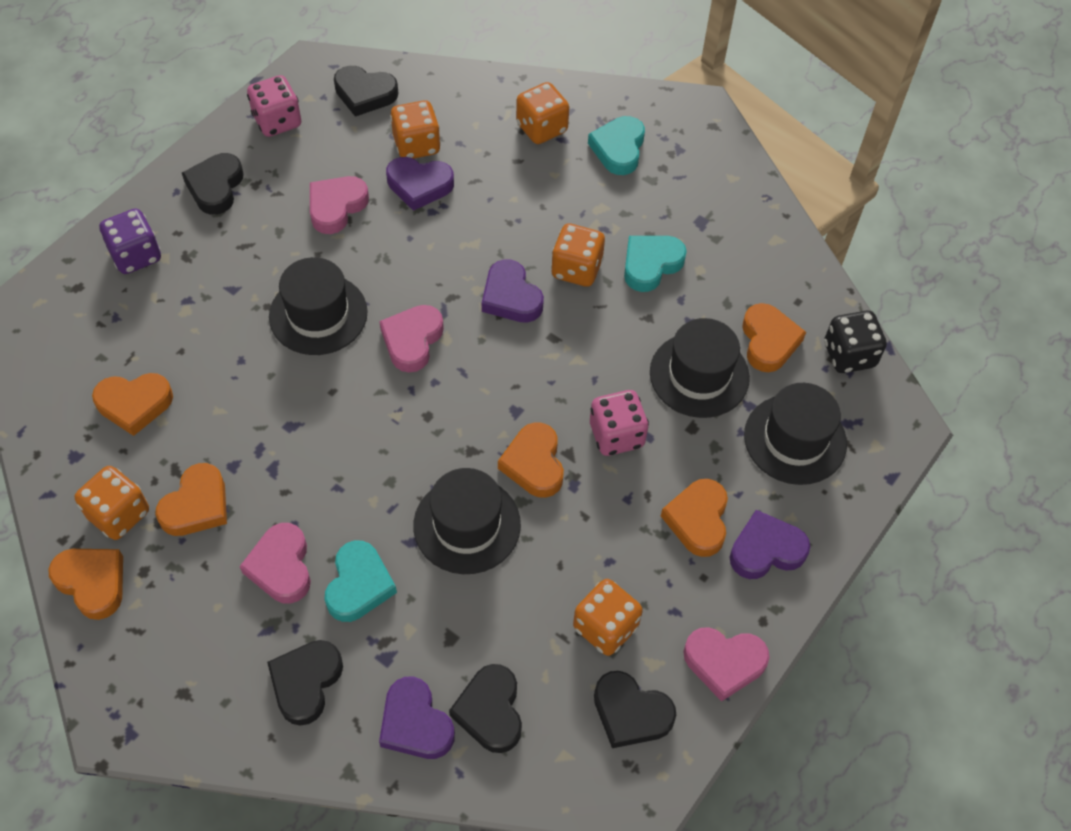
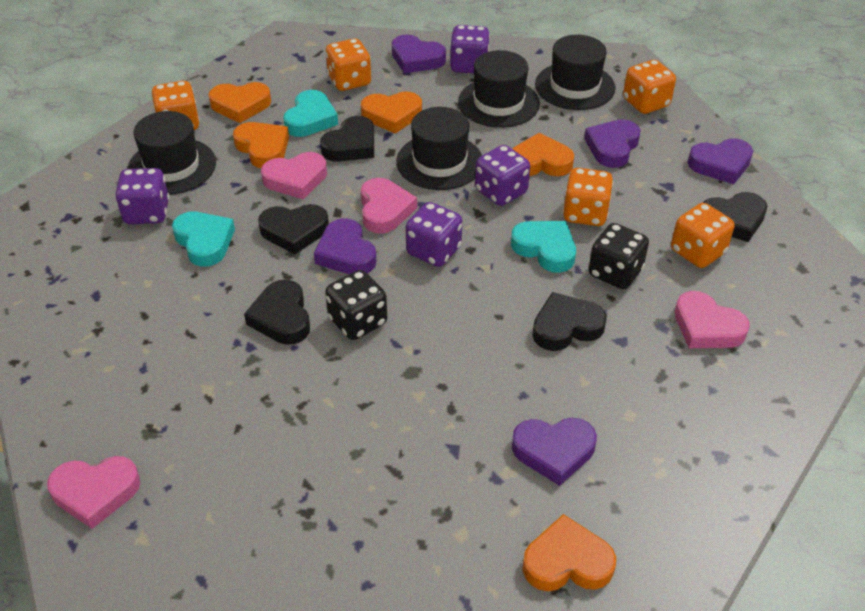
black dice: 1 -> 2
orange heart: 6 -> 5
pink dice: 2 -> 0
purple dice: 1 -> 4
purple heart: 4 -> 5

